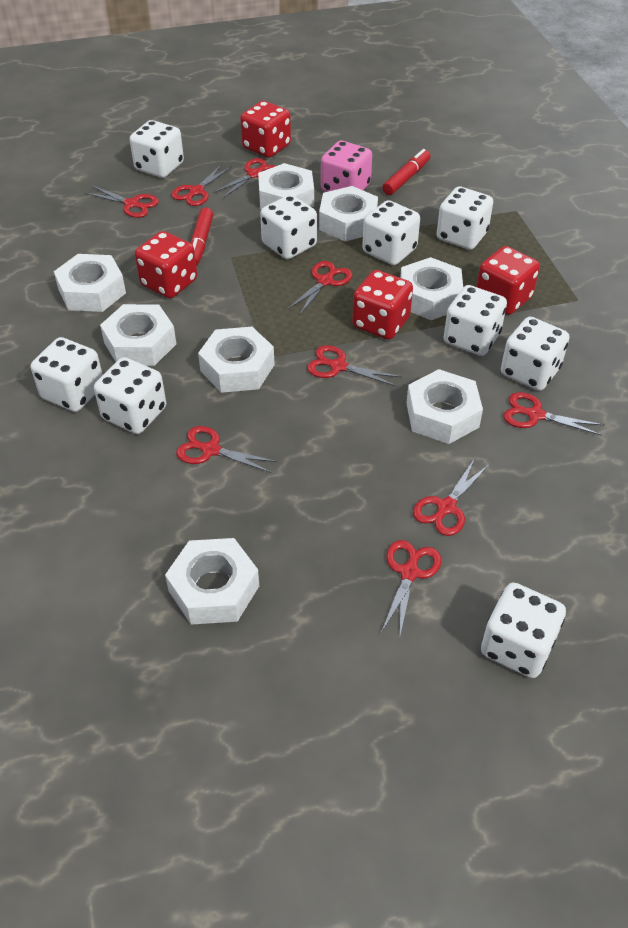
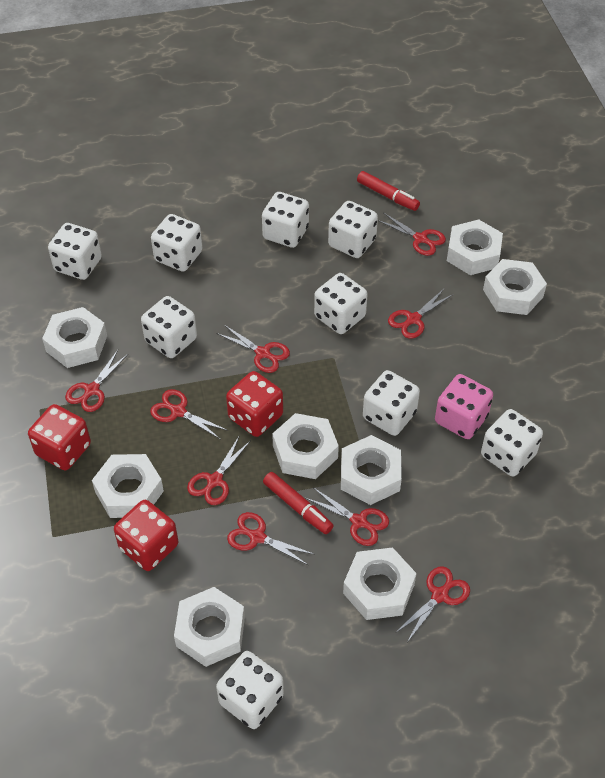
red dice: 4 -> 3

